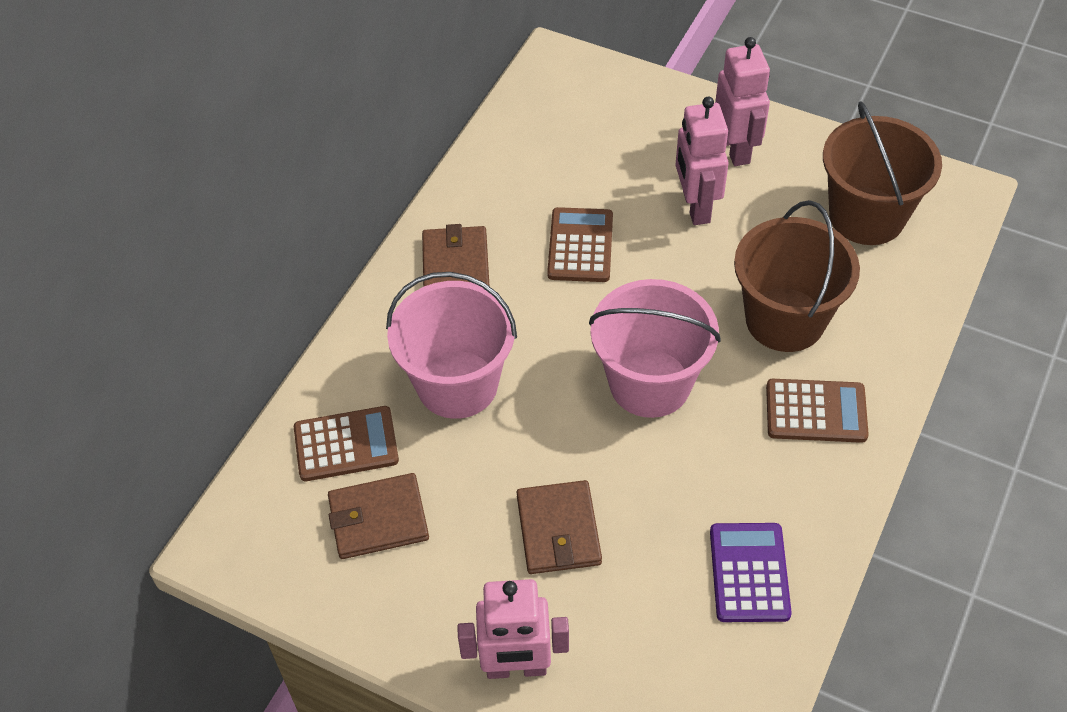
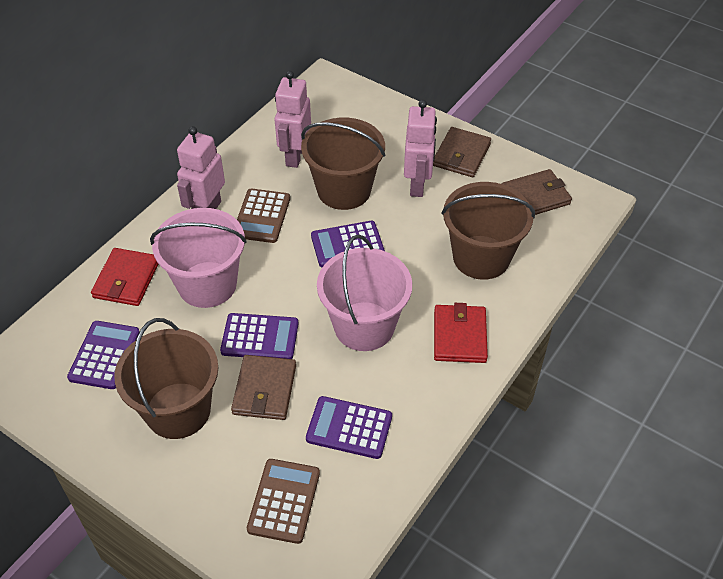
brown bucket: 2 -> 3
brown calculator: 3 -> 2
purple calculator: 1 -> 4
red wallet: 0 -> 2

